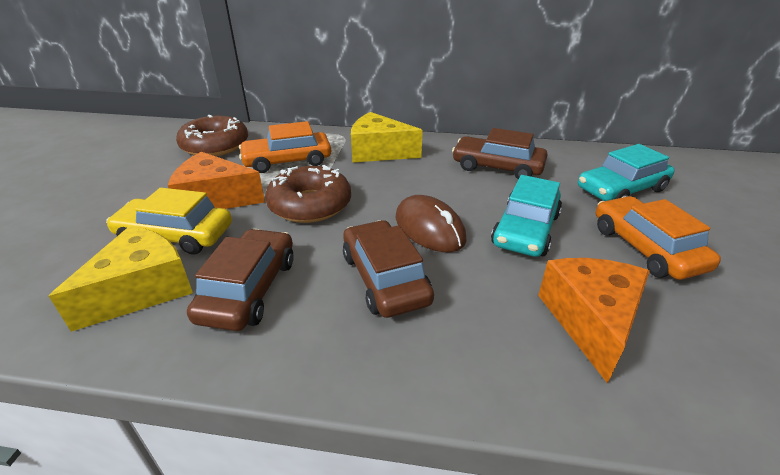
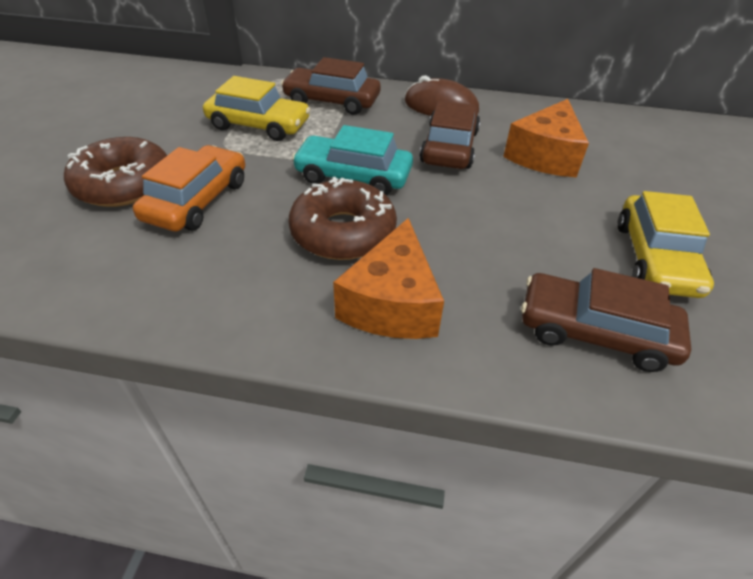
orange car: 2 -> 1
turquoise car: 2 -> 1
yellow car: 1 -> 2
yellow cheese: 2 -> 0

